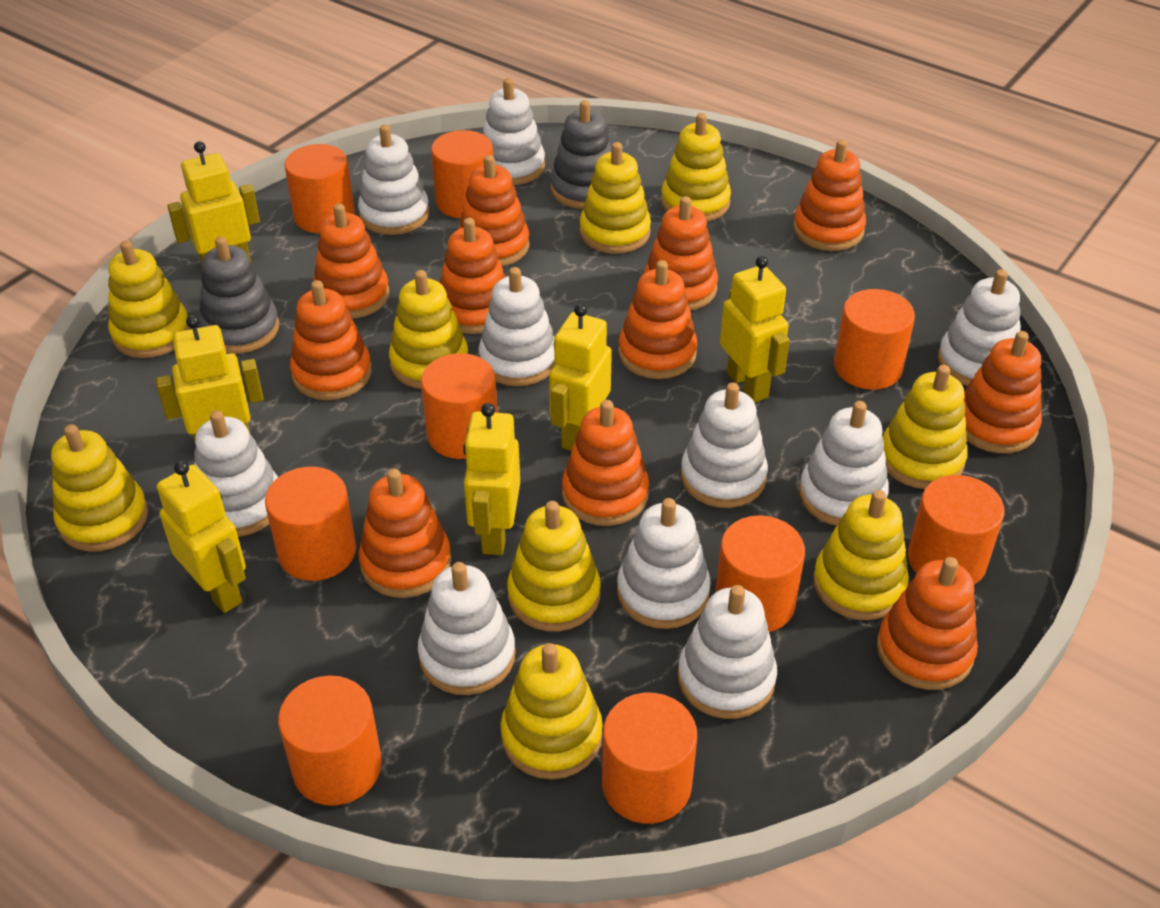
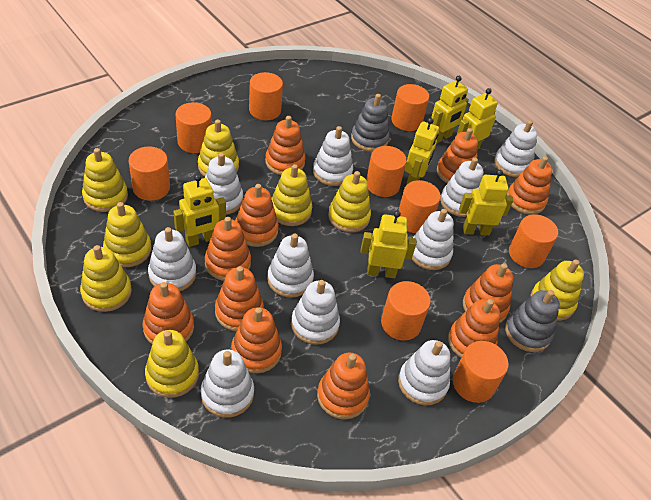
yellow stacking toy: 9 -> 8

